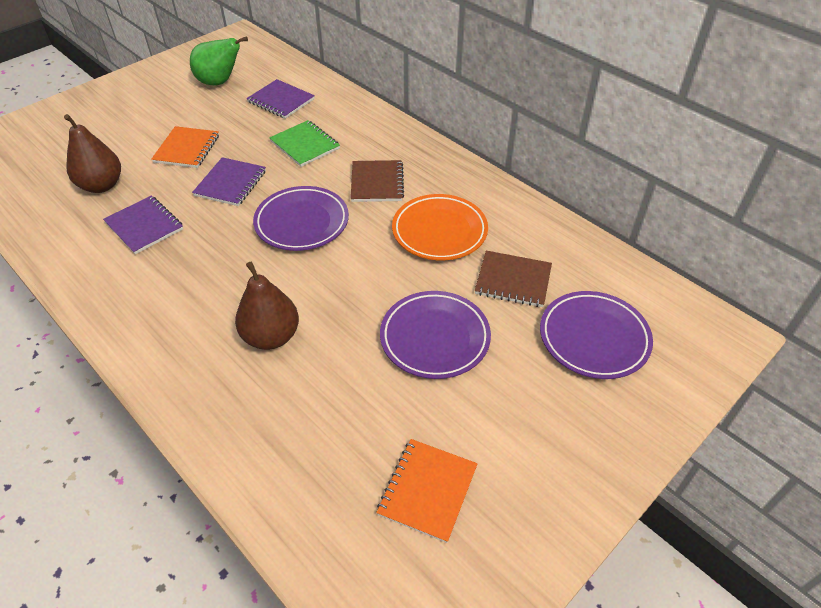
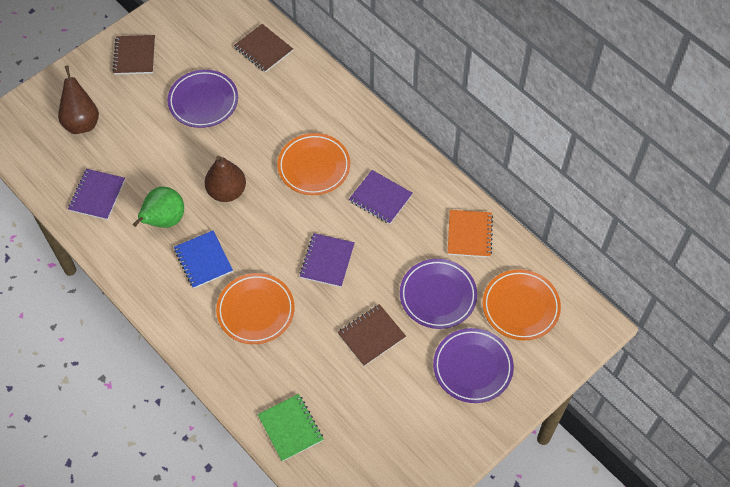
blue notebook: 0 -> 1
brown notebook: 2 -> 3
orange notebook: 2 -> 1
orange plate: 1 -> 3

